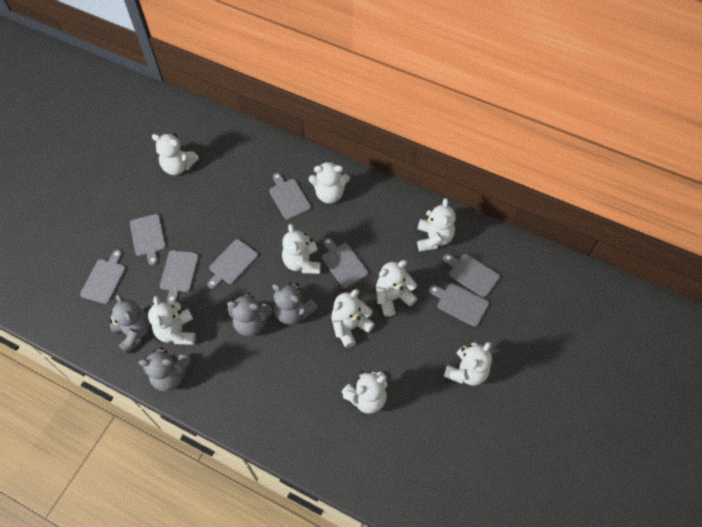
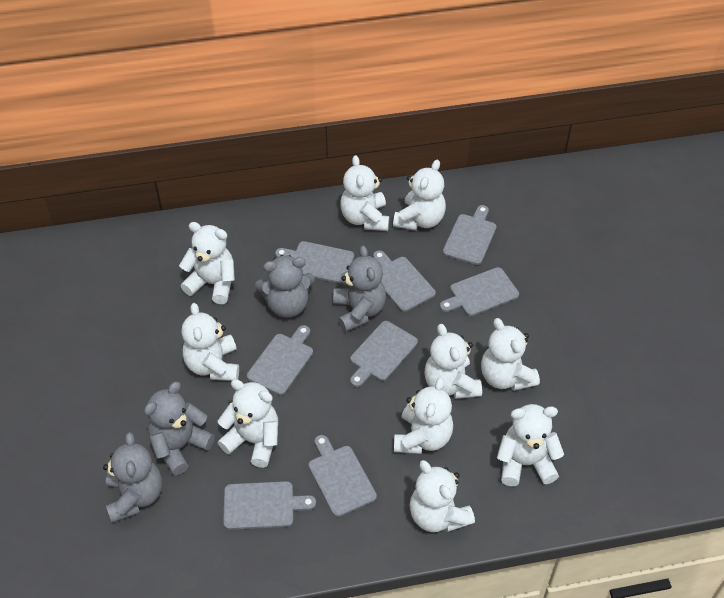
white teddy bear: 9 -> 10

